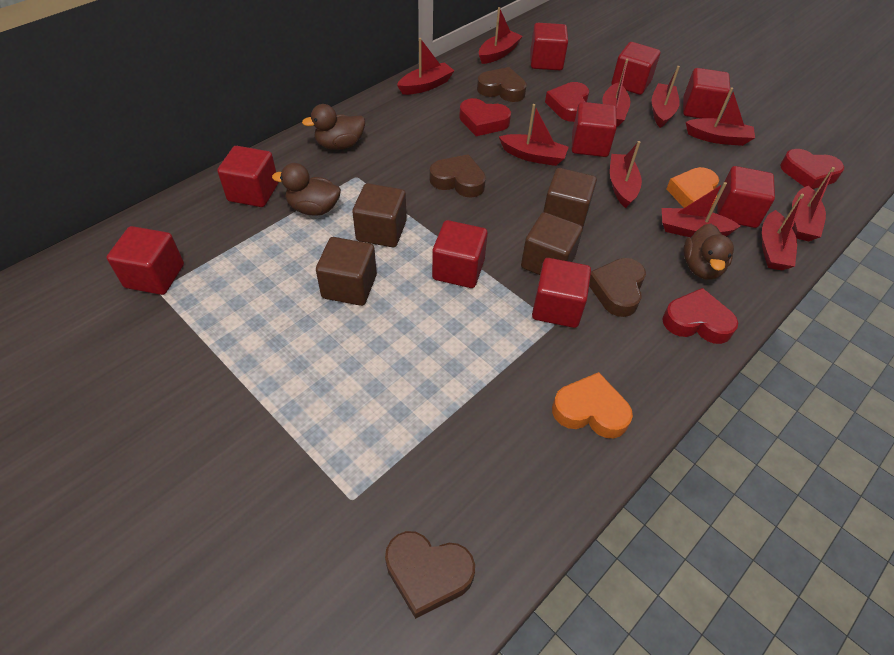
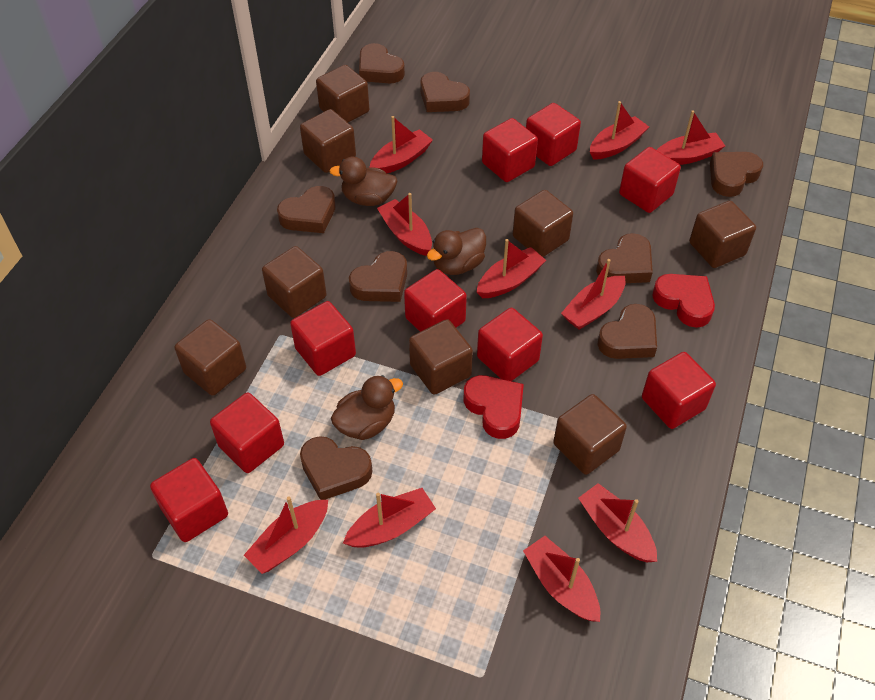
brown cube: 4 -> 8
brown heart: 4 -> 8
orange heart: 2 -> 0
red heart: 4 -> 2

